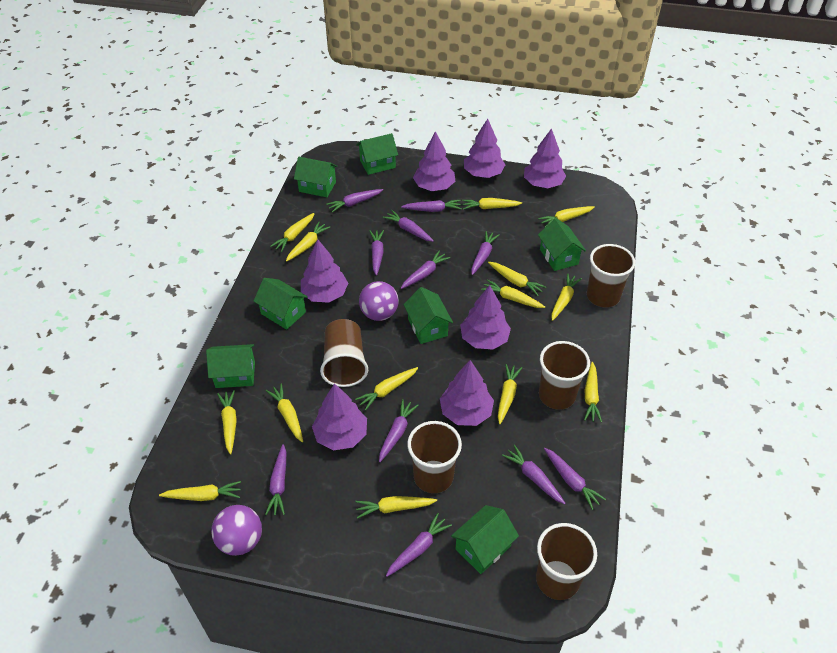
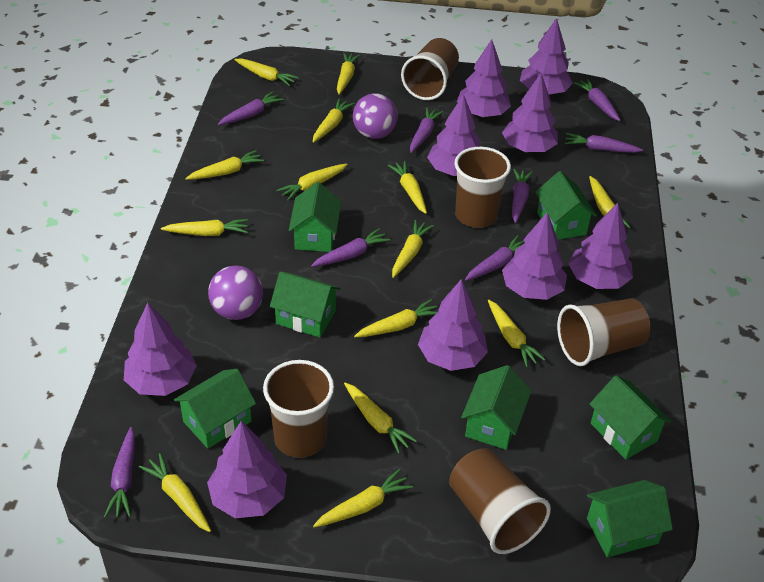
purple carrot: 11 -> 8
purple tree: 7 -> 9

